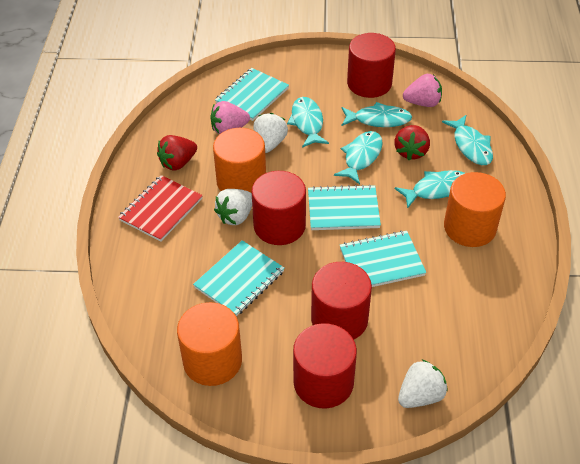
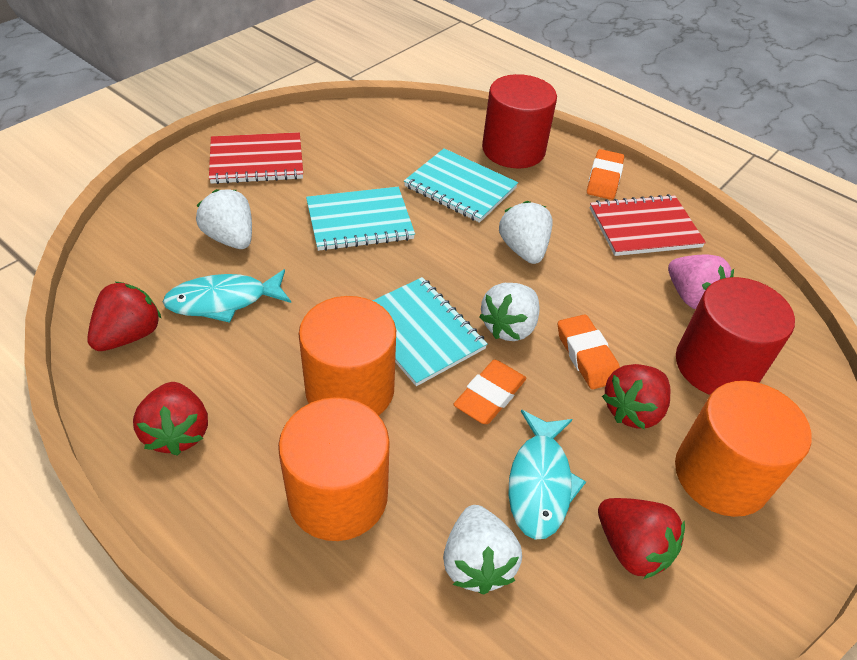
orange eraser: 0 -> 3
pink strawberry: 2 -> 1
red cylinder: 4 -> 2
red notebook: 1 -> 2
red strawberry: 2 -> 4
turquoise fish: 5 -> 2
turquoise notebook: 4 -> 3
white strawberry: 3 -> 4

